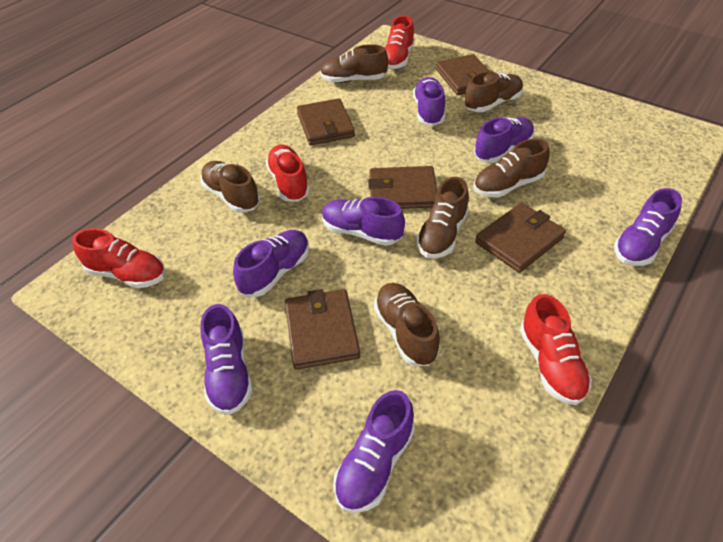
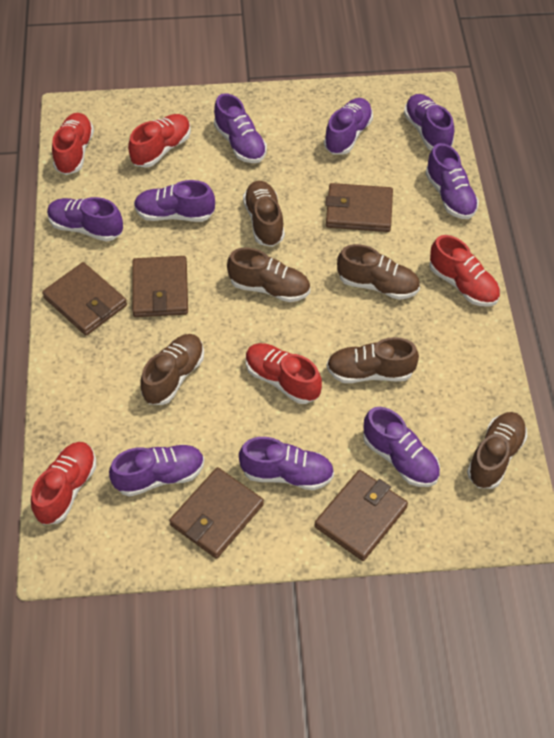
purple shoe: 7 -> 9
red shoe: 4 -> 5

